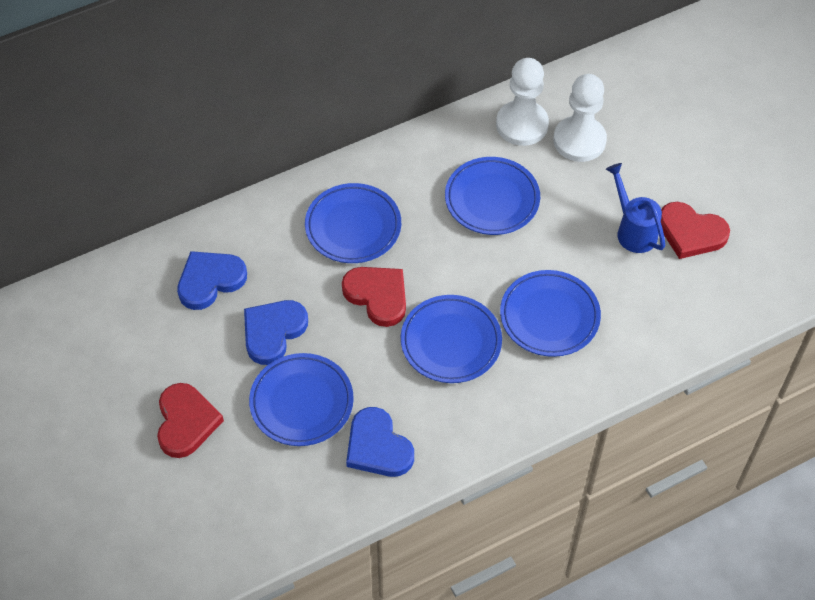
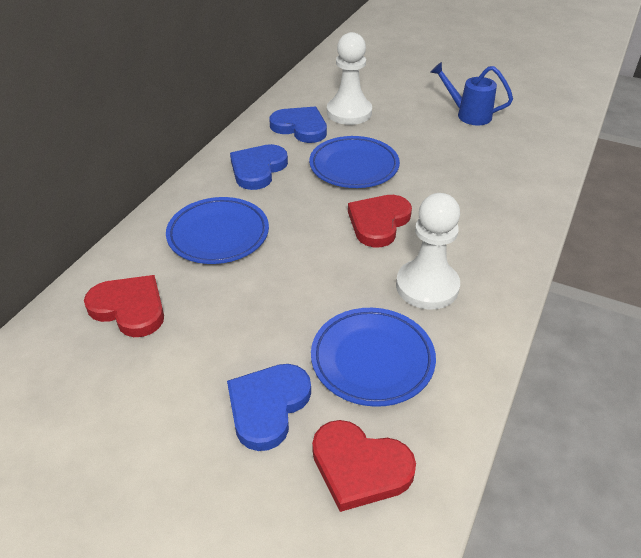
blue plate: 5 -> 3

